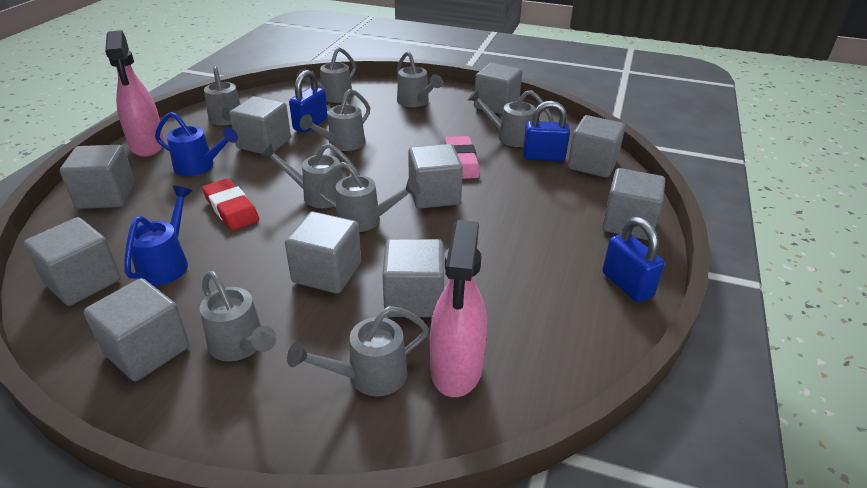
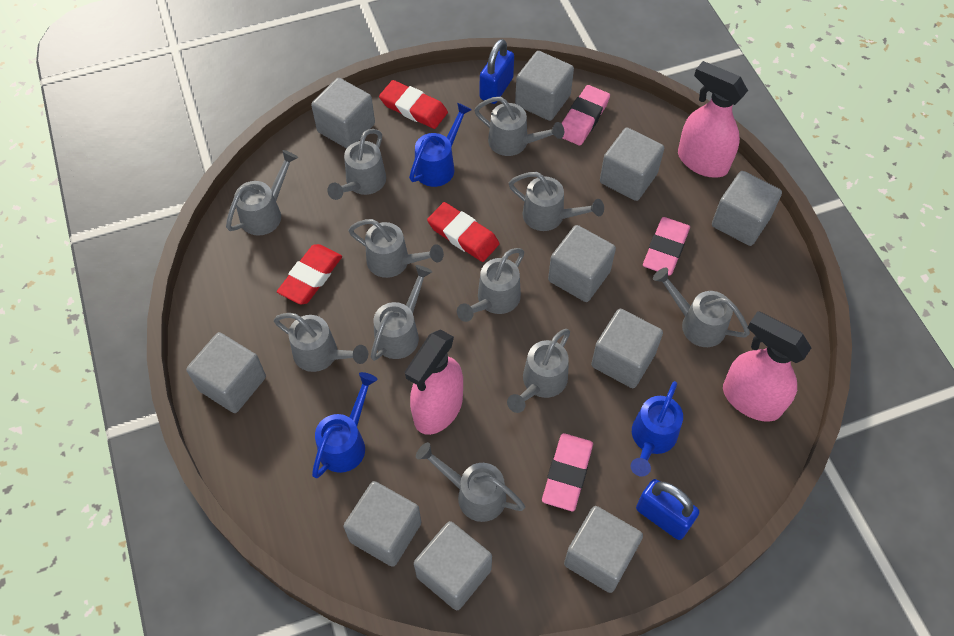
blue padlock: 3 -> 2
blue watering can: 2 -> 3
grey watering can: 9 -> 11
pink eraser: 1 -> 3
pink spray bottle: 2 -> 3
red eraser: 1 -> 3

